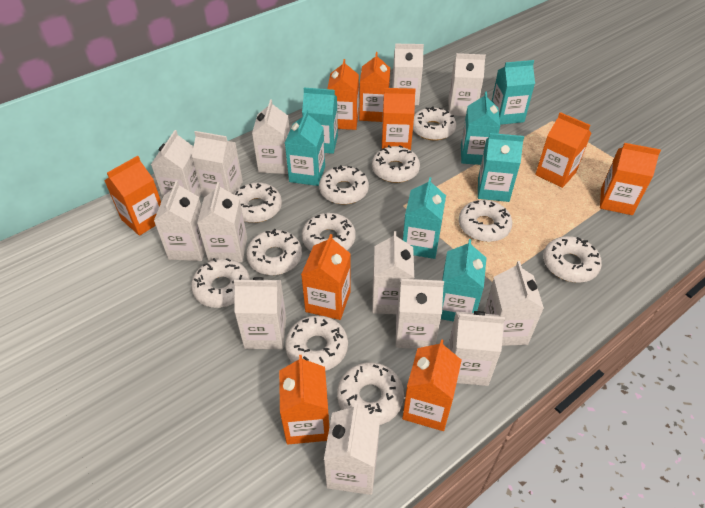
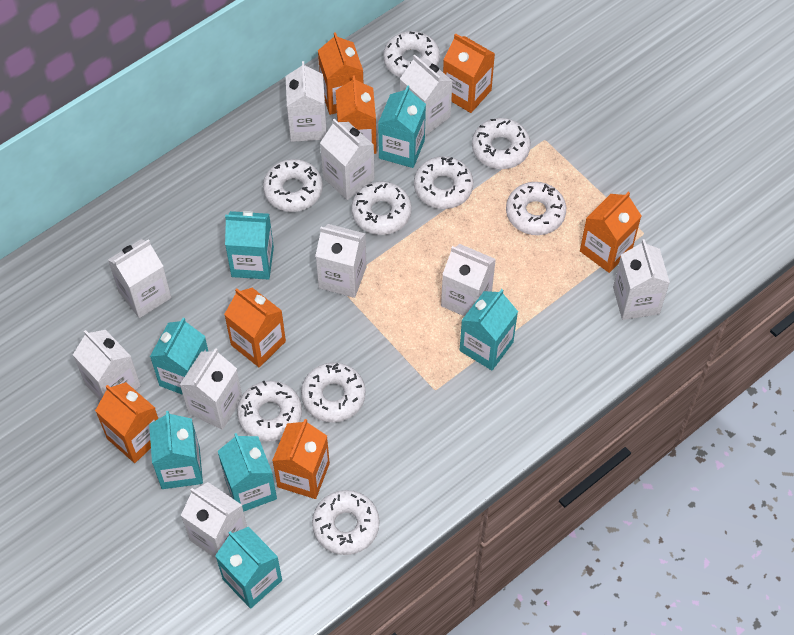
orange carton: 9 -> 7
white carton: 13 -> 10
white donut: 11 -> 9

